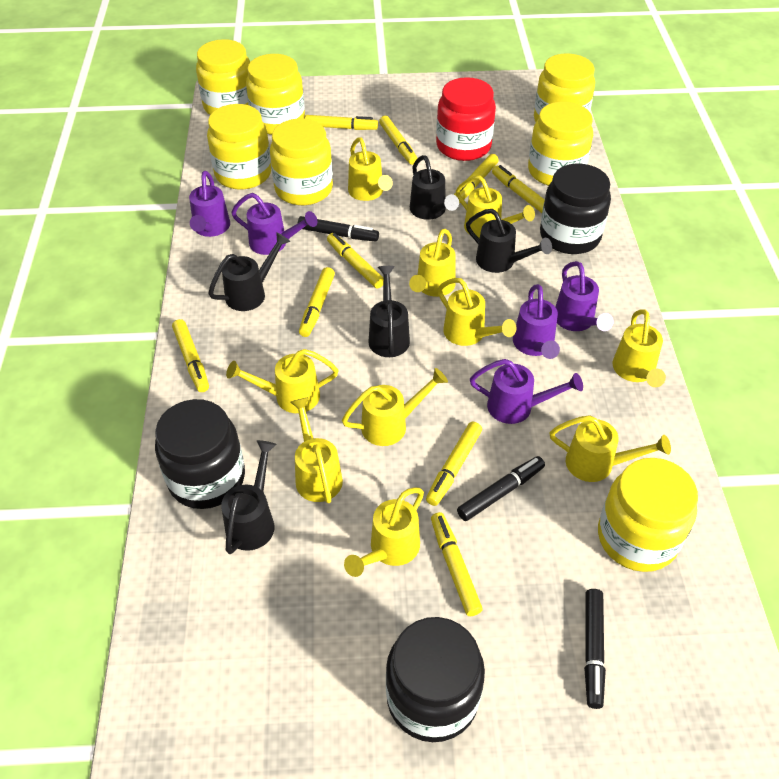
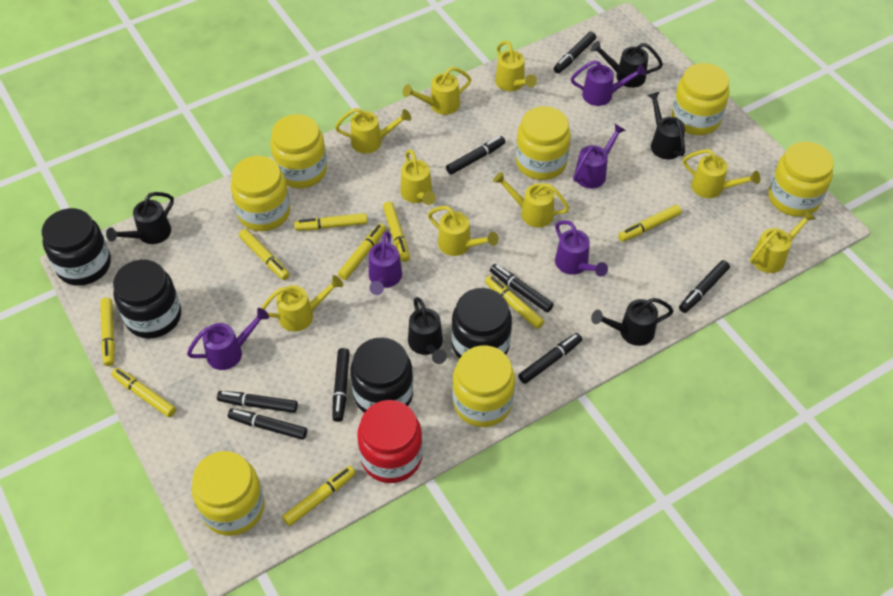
black jar: 3 -> 4
black marker: 3 -> 8
yellow watering can: 10 -> 9

